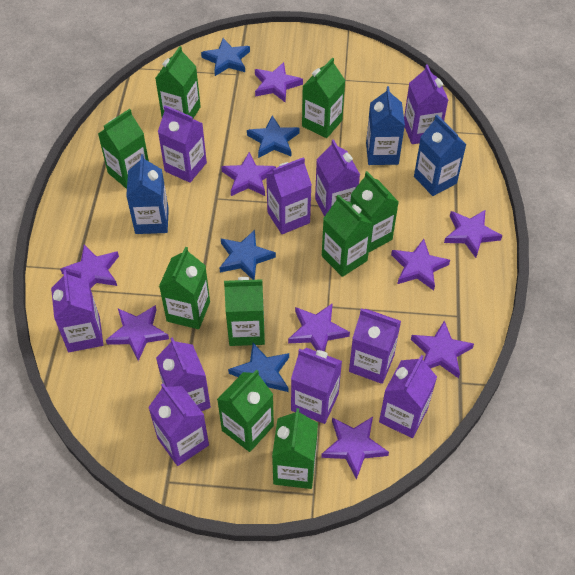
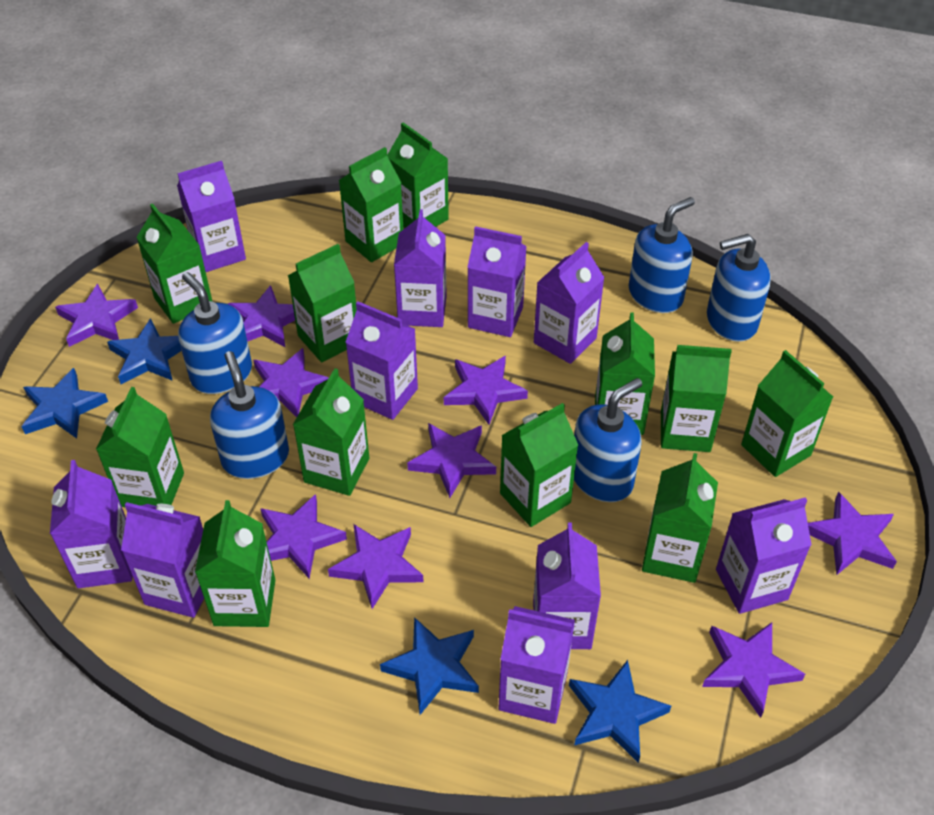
blue carton: 3 -> 0
blue soap dispenser: 0 -> 5
green carton: 9 -> 12

